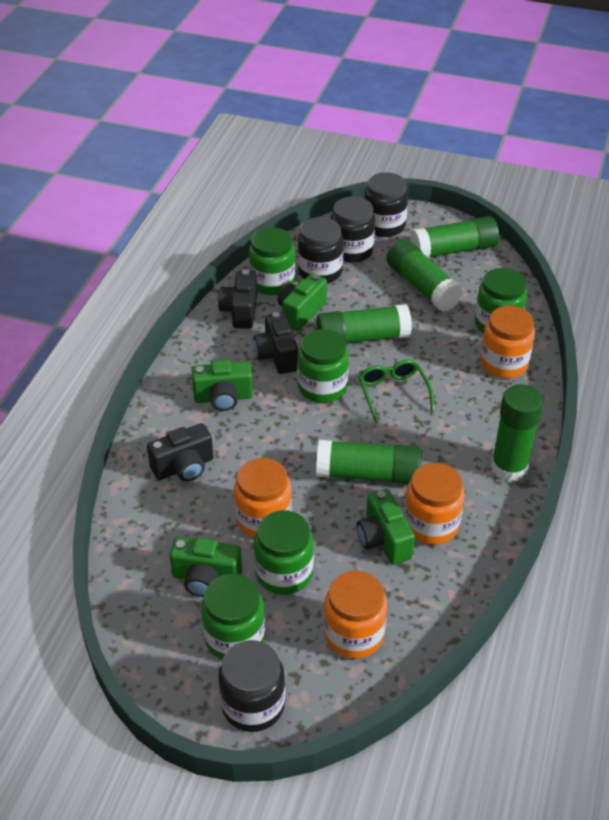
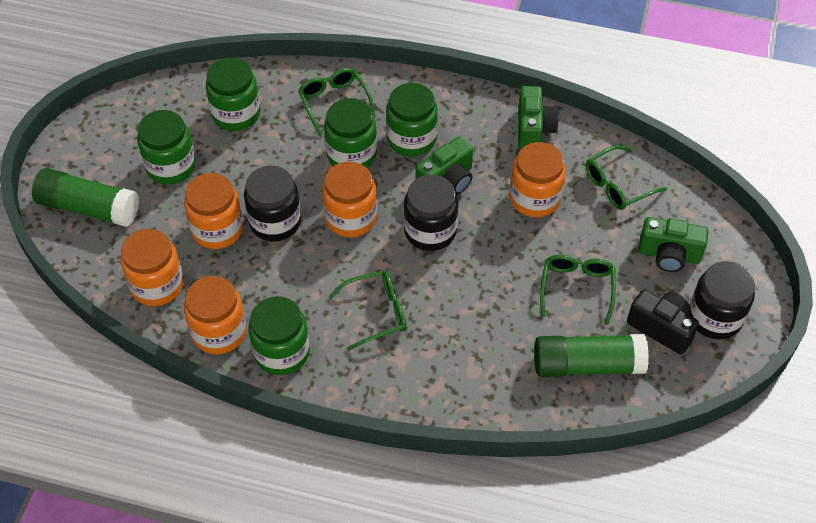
black camera: 3 -> 1
black jar: 4 -> 3
green camera: 4 -> 3
green glasses: 1 -> 4
green glue stick: 5 -> 2
orange jar: 4 -> 5

